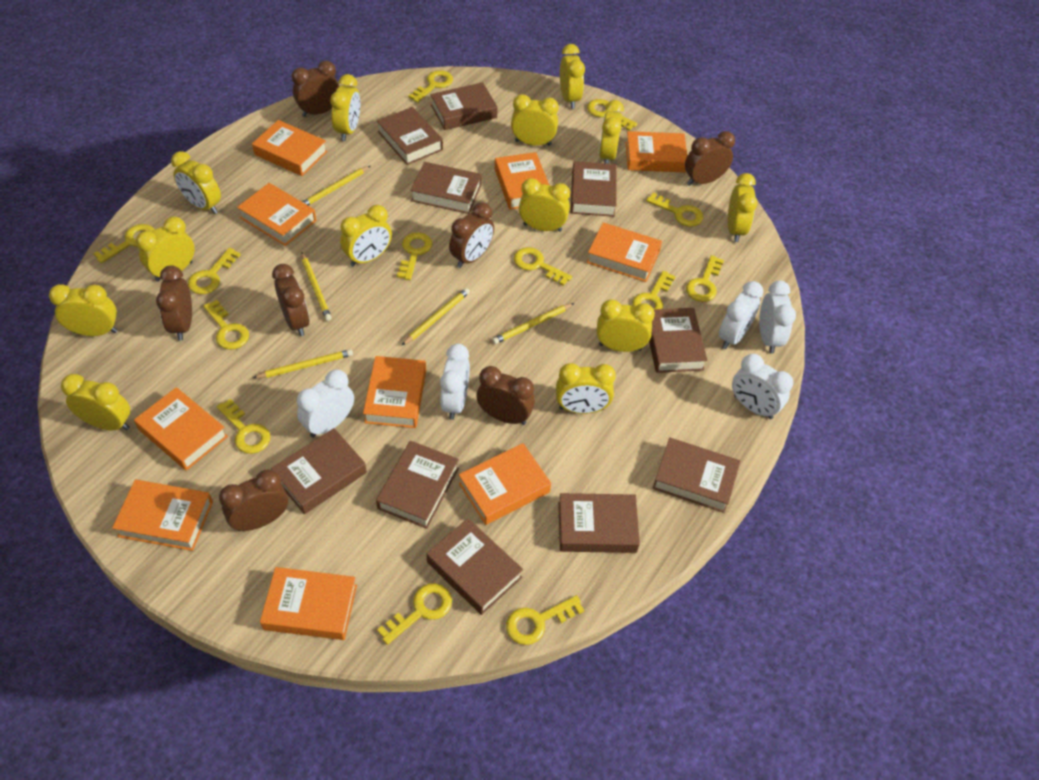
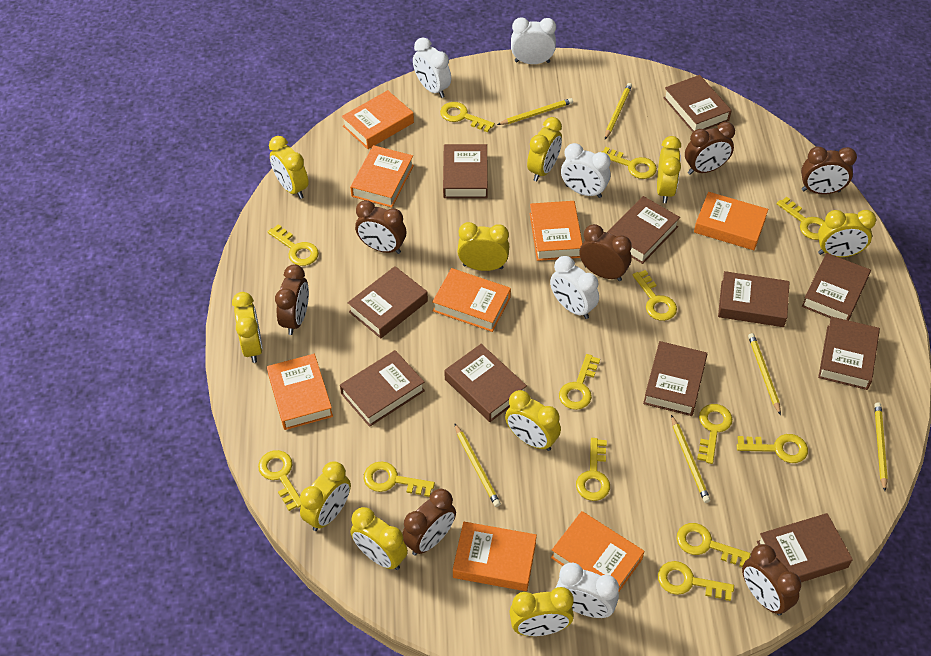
brown book: 10 -> 11
orange book: 10 -> 8
yellow clock: 13 -> 10
yellow pencil: 5 -> 6

